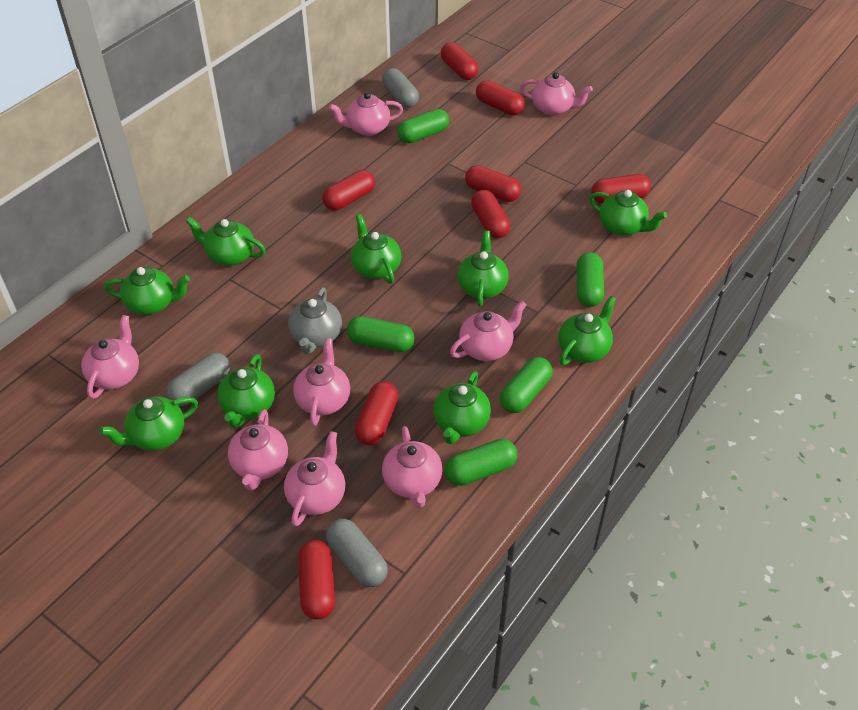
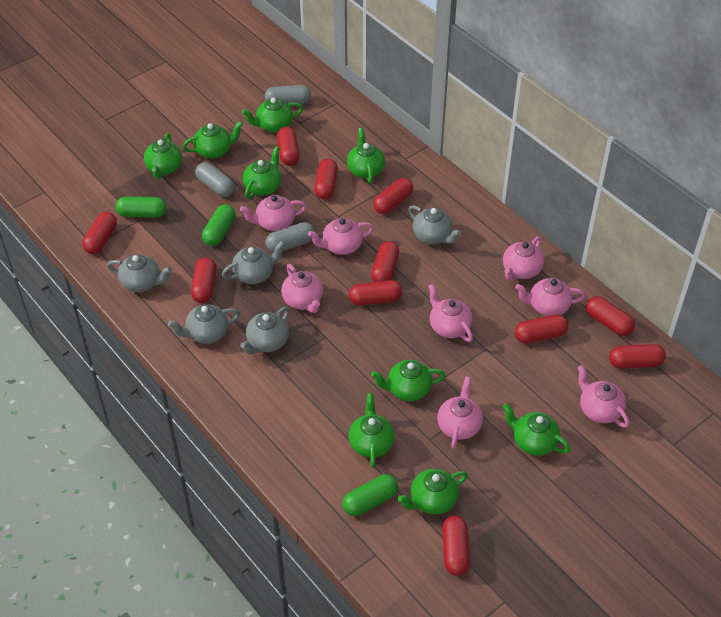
green capsule: 5 -> 3
grey teapot: 1 -> 5
red capsule: 8 -> 11

